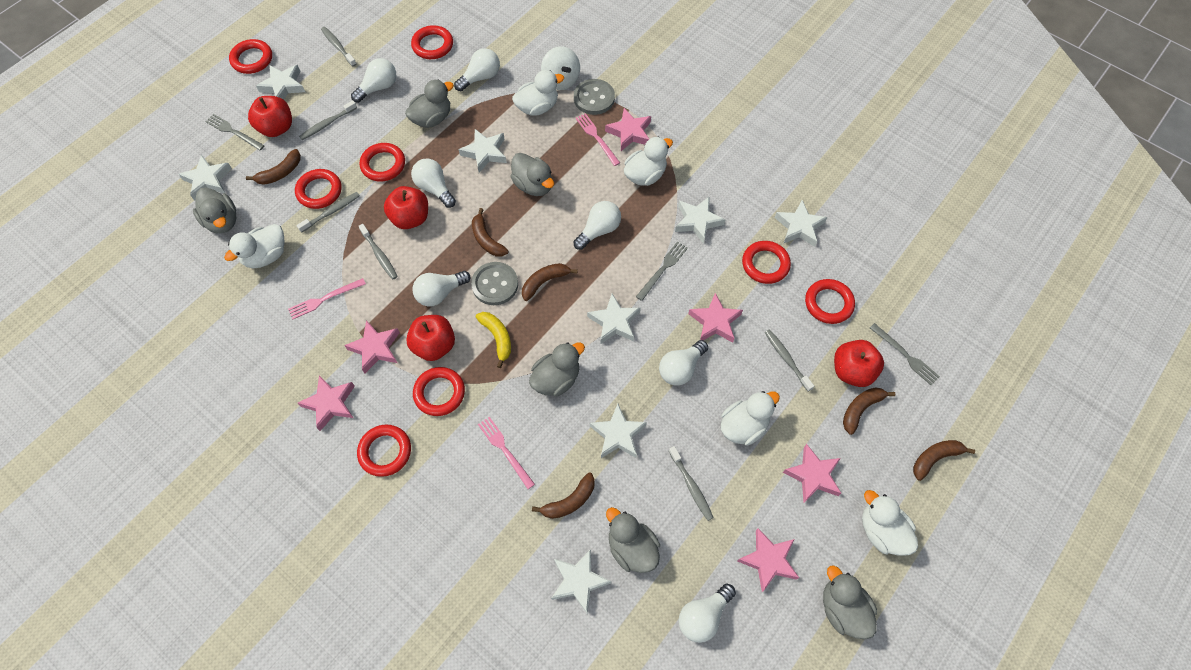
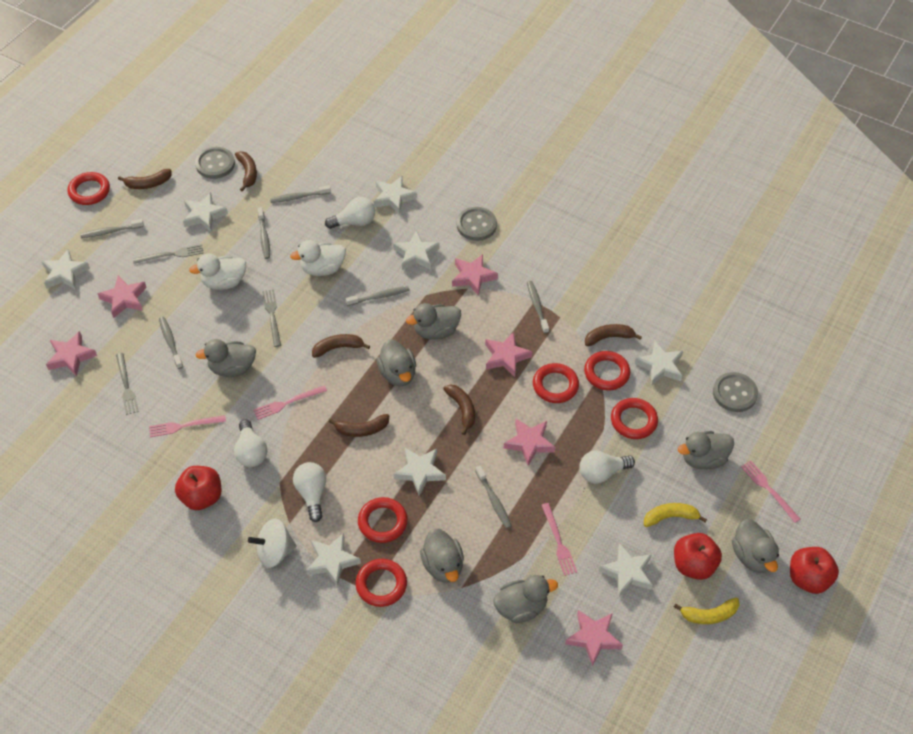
grey button: 2 -> 3
grey duck: 6 -> 7
grey toothbrush: 6 -> 7
pink fork: 3 -> 4
red apple: 4 -> 3
red ring: 8 -> 6
white duck: 5 -> 2
white light bulb: 7 -> 4
yellow banana: 1 -> 2

